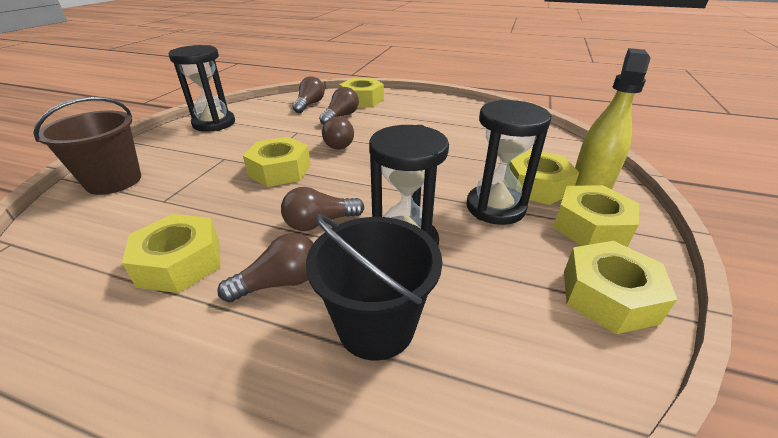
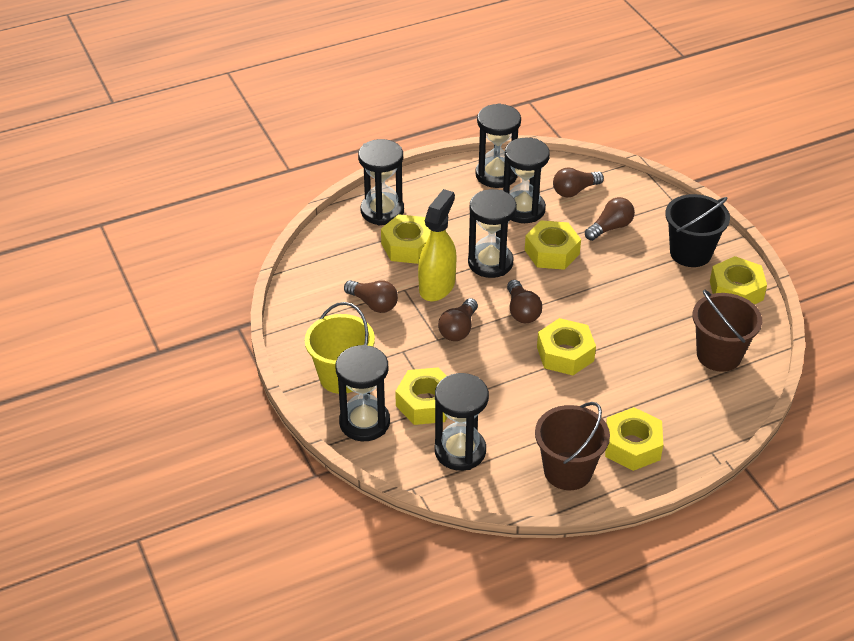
black hourglass: 3 -> 6
brown bucket: 1 -> 2
yellow bucket: 0 -> 1

